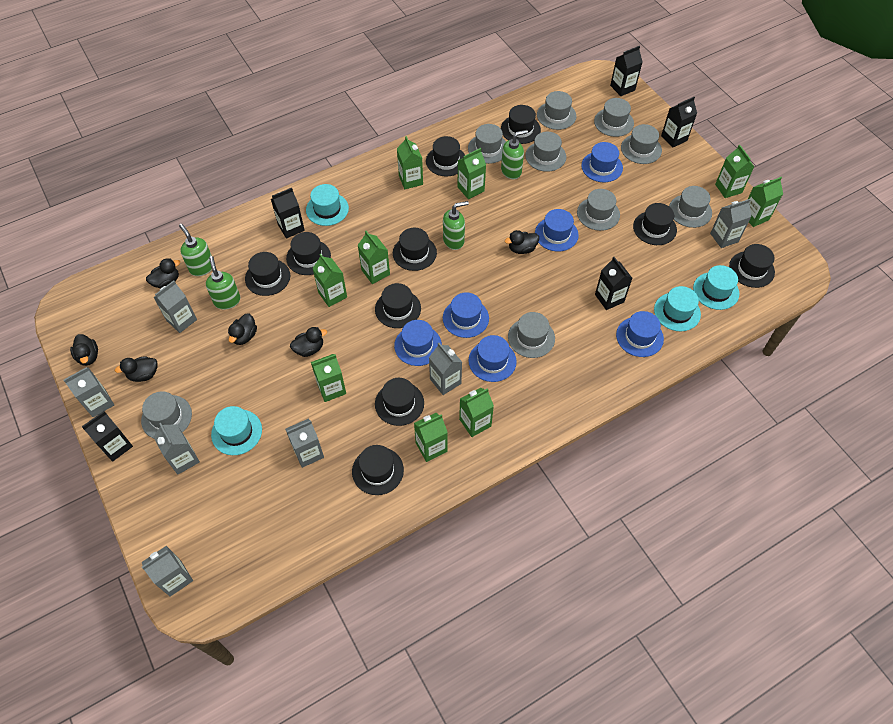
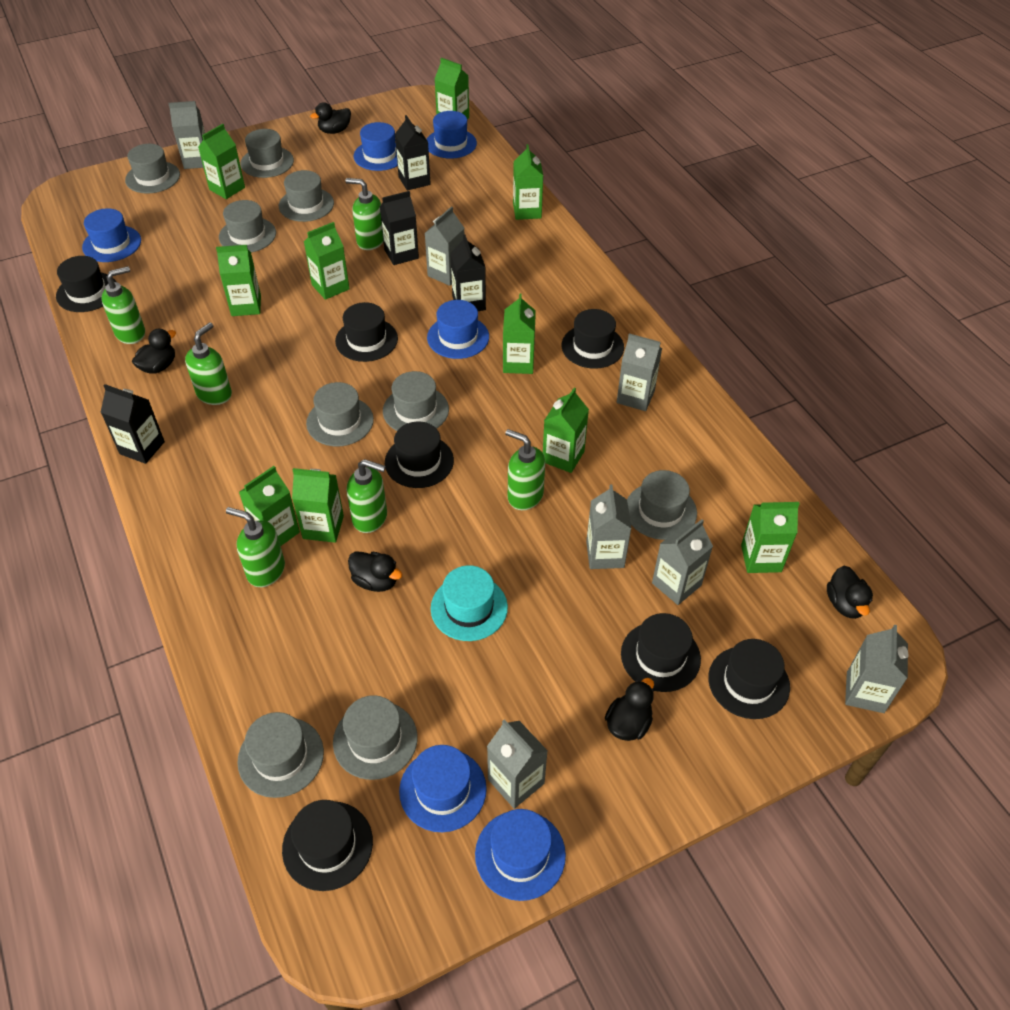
black carton: 5 -> 4
black duck: 6 -> 5
black hat: 10 -> 7
green carton: 9 -> 10
green soap dispenser: 4 -> 6
turquoise hat: 4 -> 1

